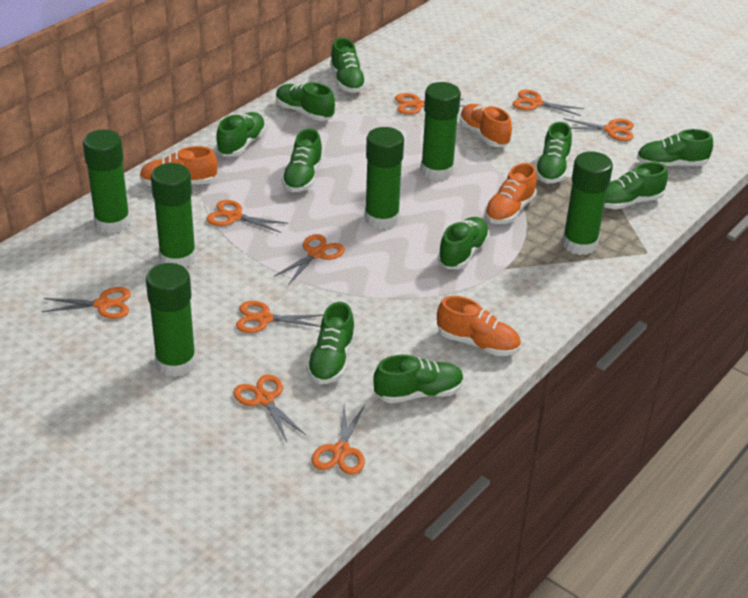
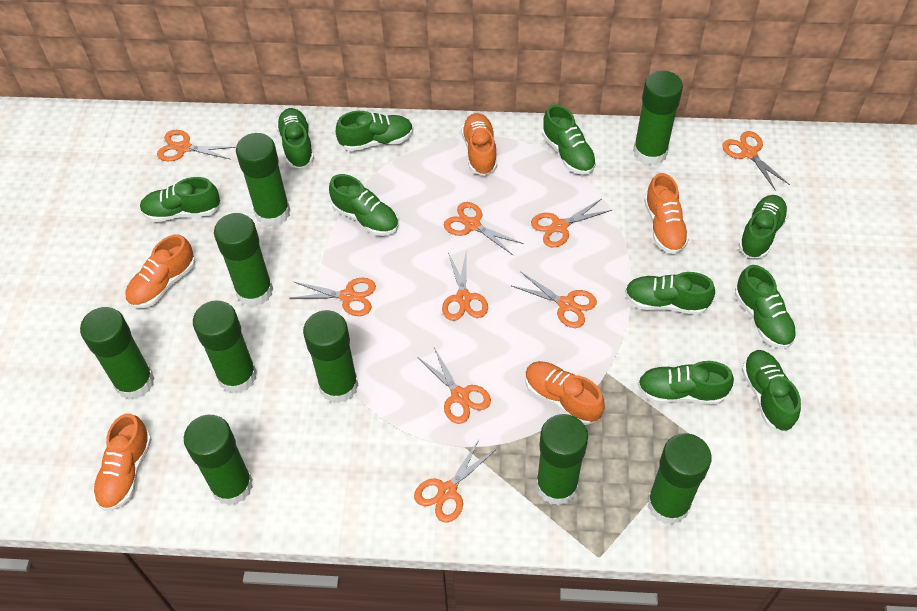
green glue stick: 6 -> 9
orange shoe: 4 -> 5

